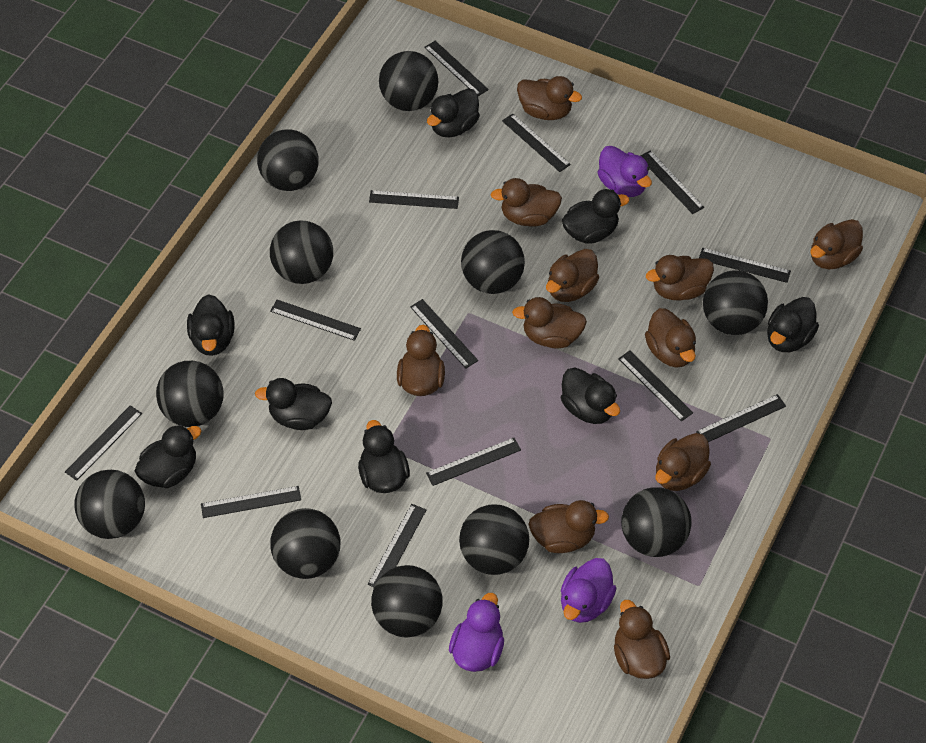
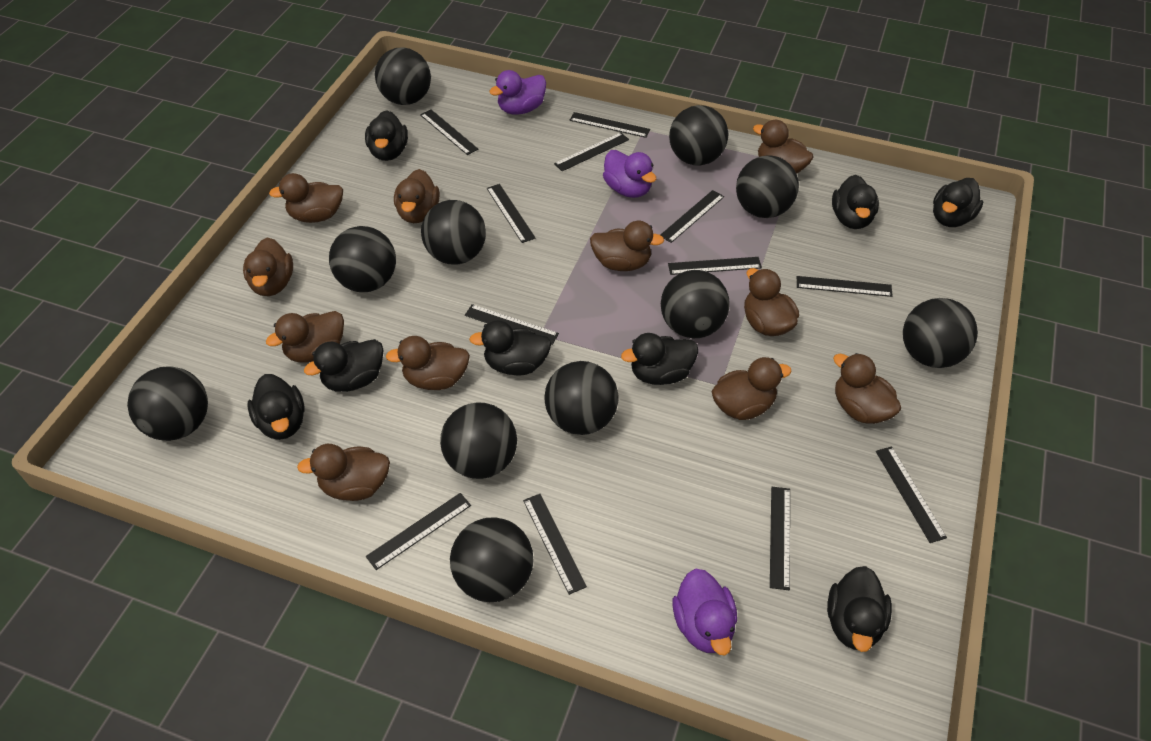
black ruler: 13 -> 12

